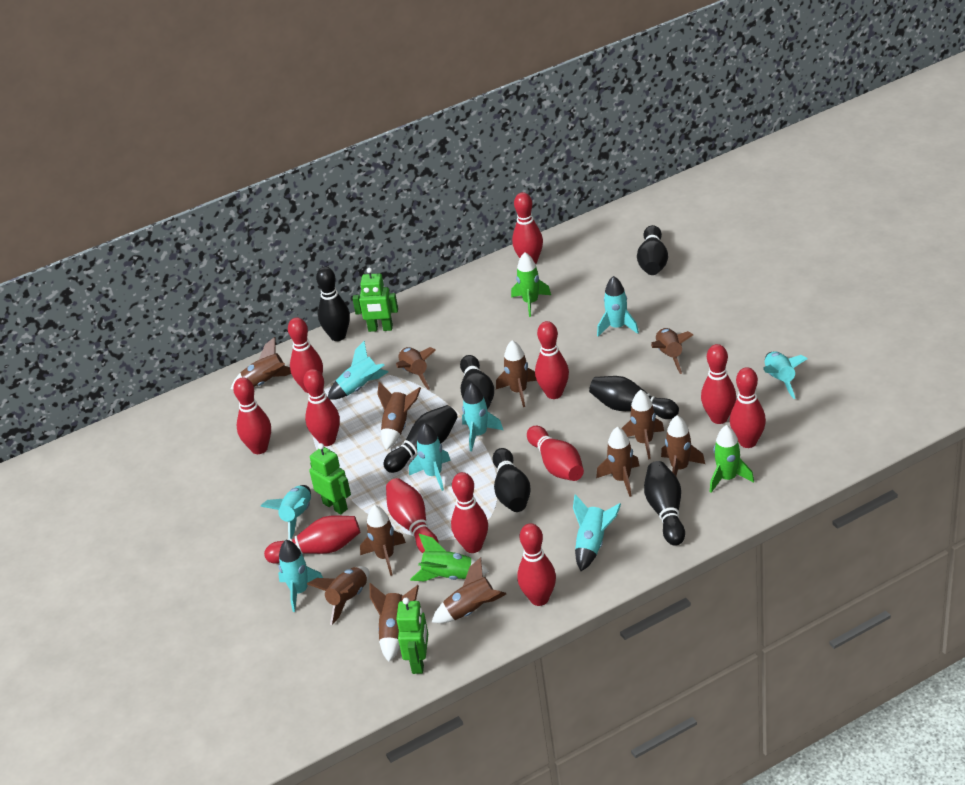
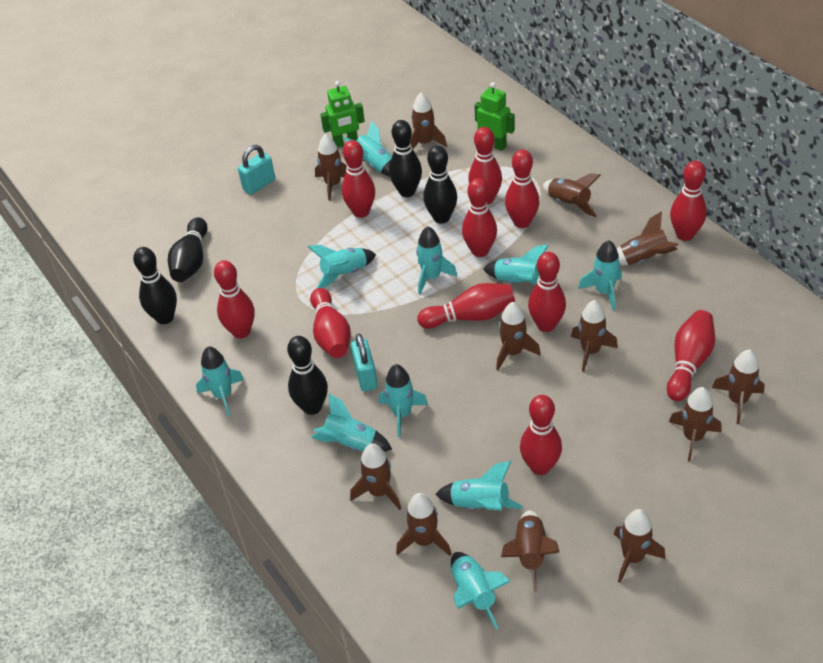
black bowling pin: 7 -> 5
green robot: 3 -> 2
green rocket: 3 -> 0
red bowling pin: 12 -> 11
turquoise padlock: 0 -> 2
turquoise rocket: 8 -> 10

